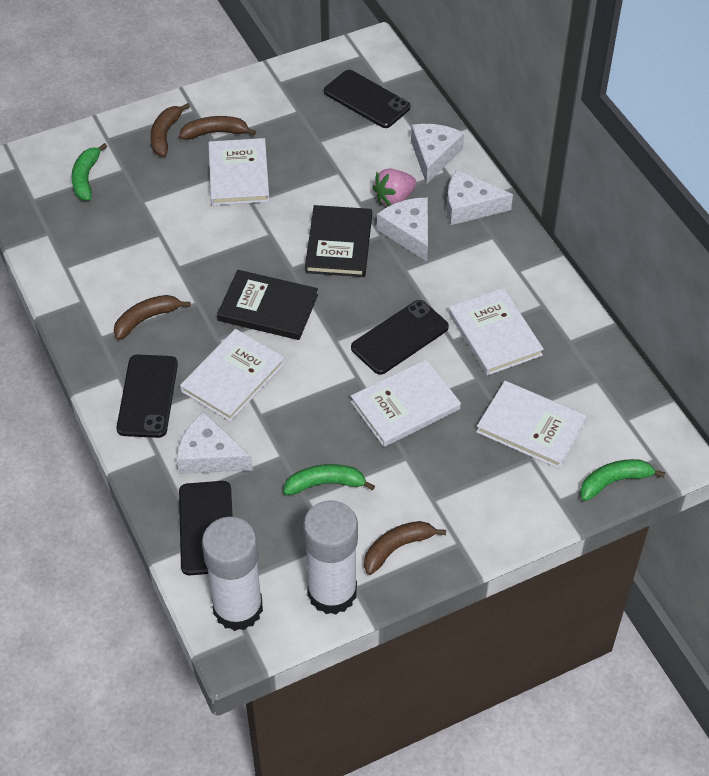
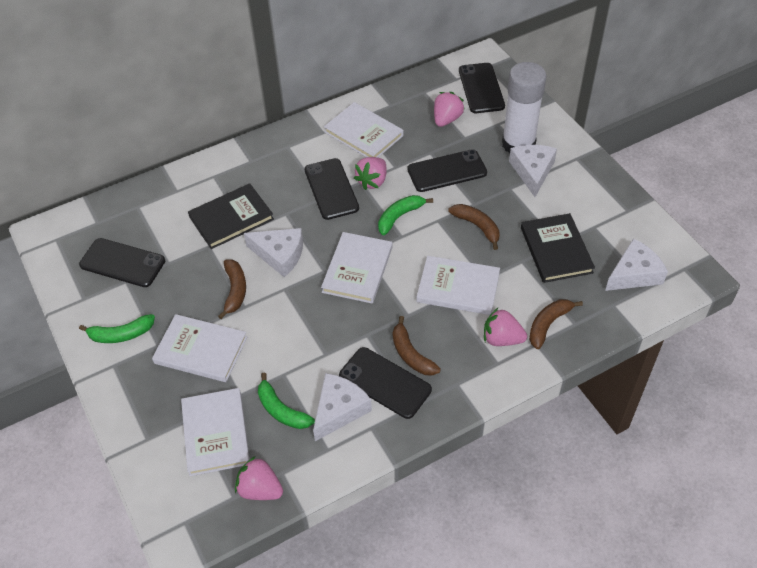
black phone: 4 -> 5
pink strawberry: 1 -> 4
white glue stick: 2 -> 1

